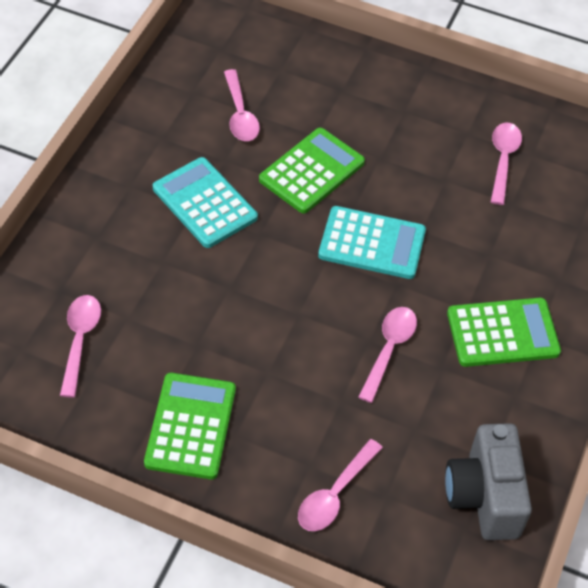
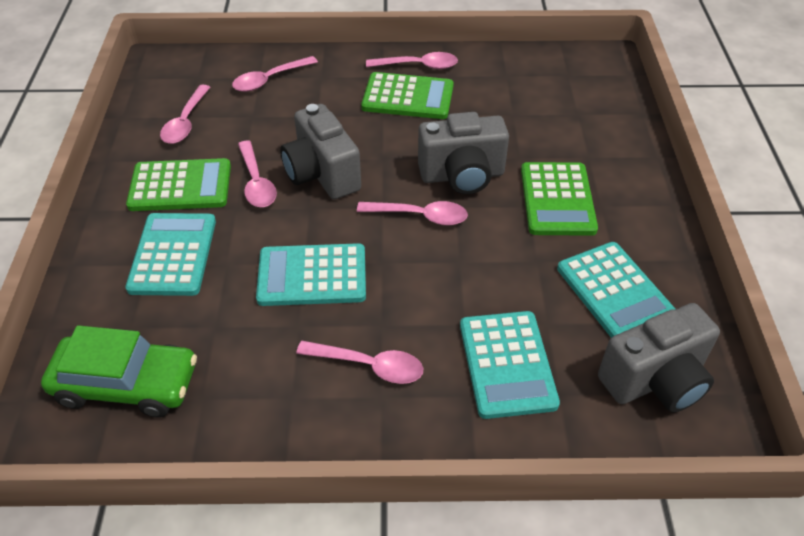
green car: 0 -> 1
grey camera: 1 -> 3
pink spoon: 5 -> 6
turquoise calculator: 2 -> 4

